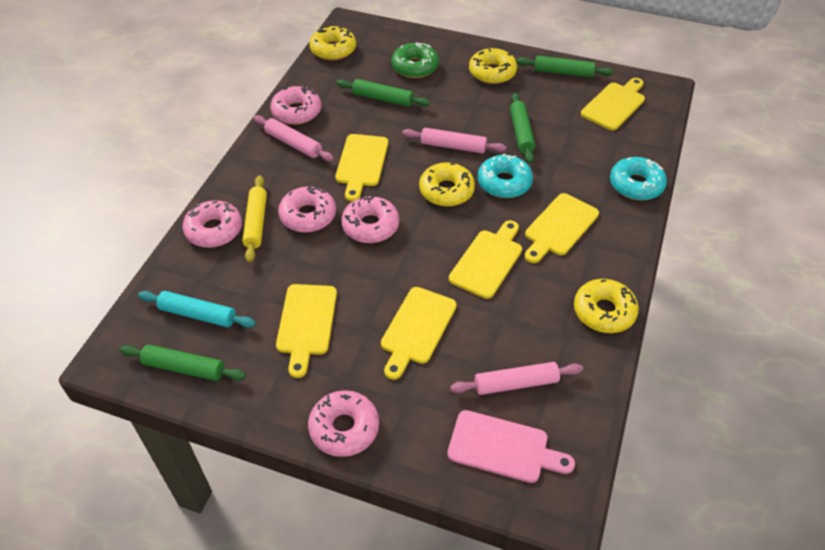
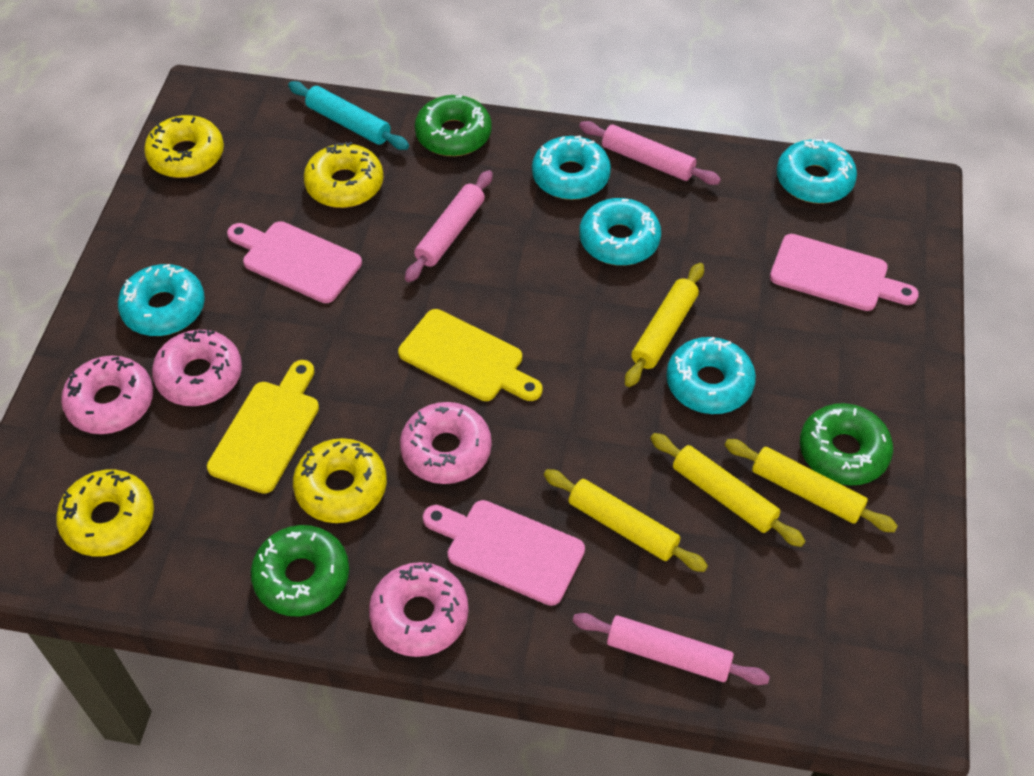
green donut: 1 -> 3
green rolling pin: 4 -> 0
pink cutting board: 1 -> 3
pink donut: 5 -> 4
turquoise donut: 2 -> 5
yellow cutting board: 6 -> 2
yellow rolling pin: 1 -> 4

